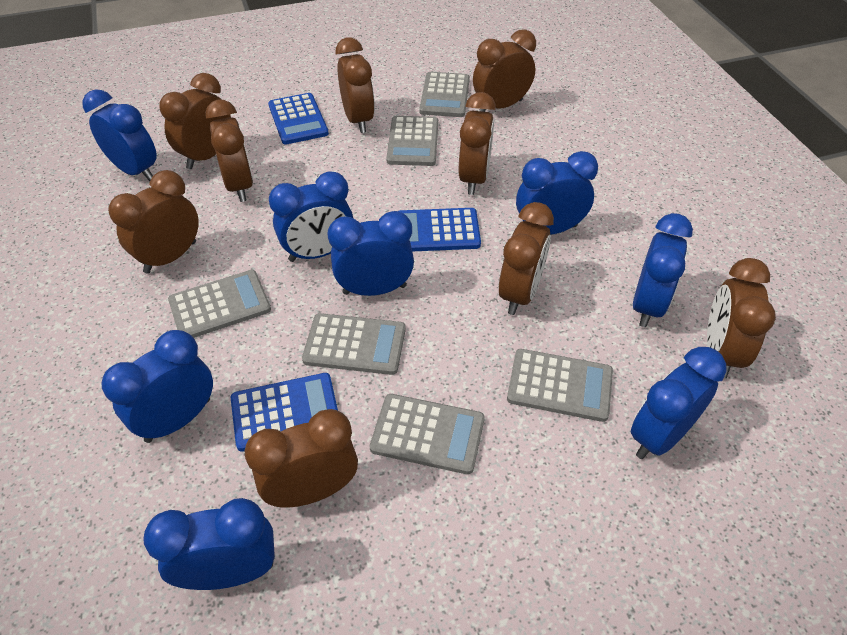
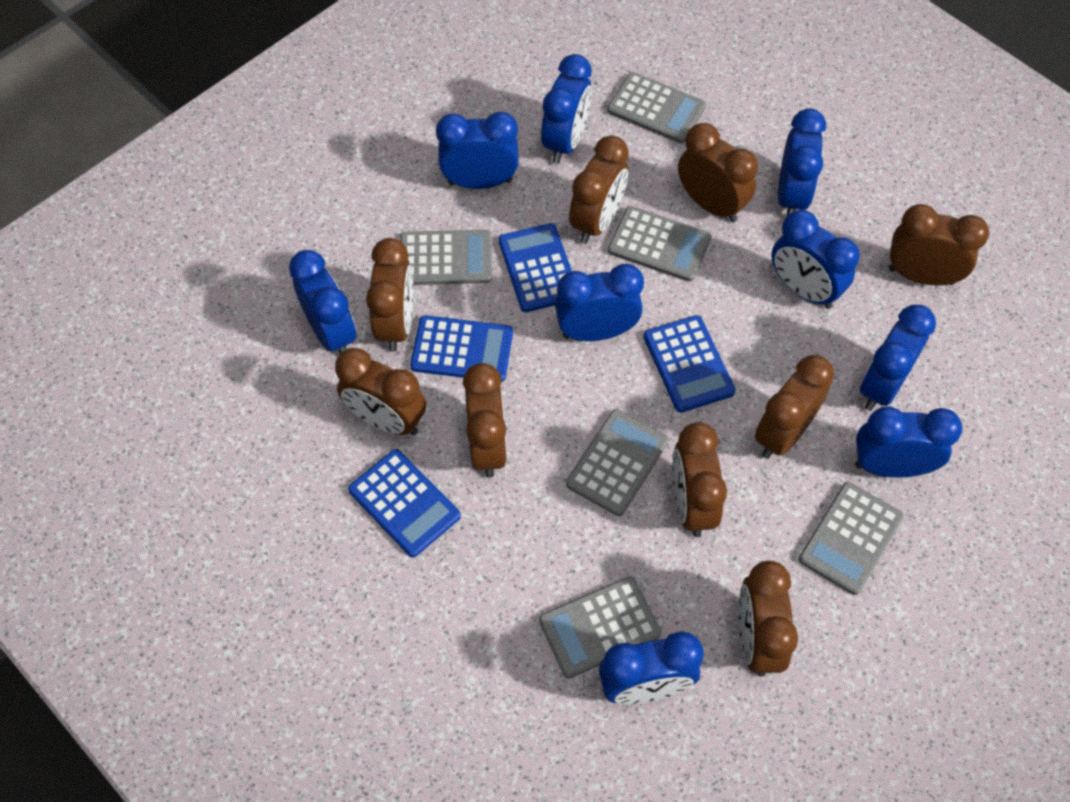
blue calculator: 3 -> 4
blue clock: 8 -> 9

